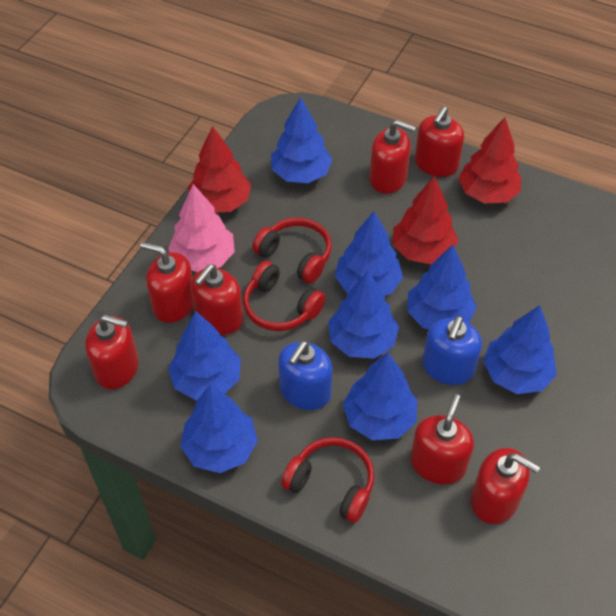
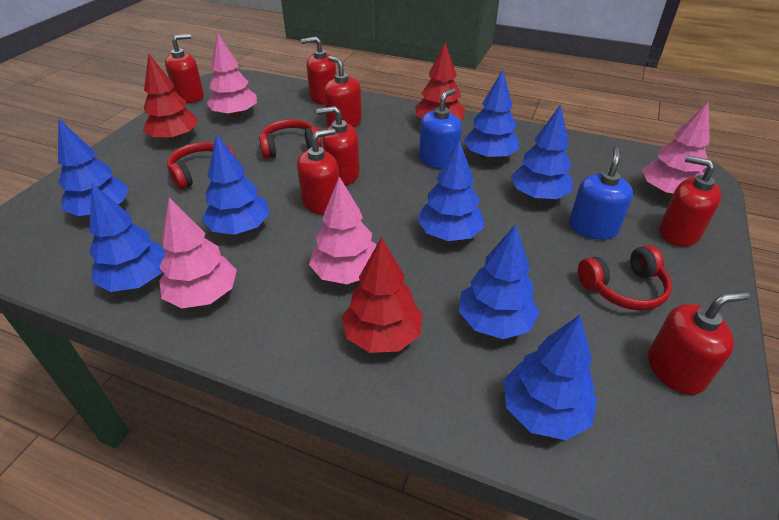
pink tree: 1 -> 4

